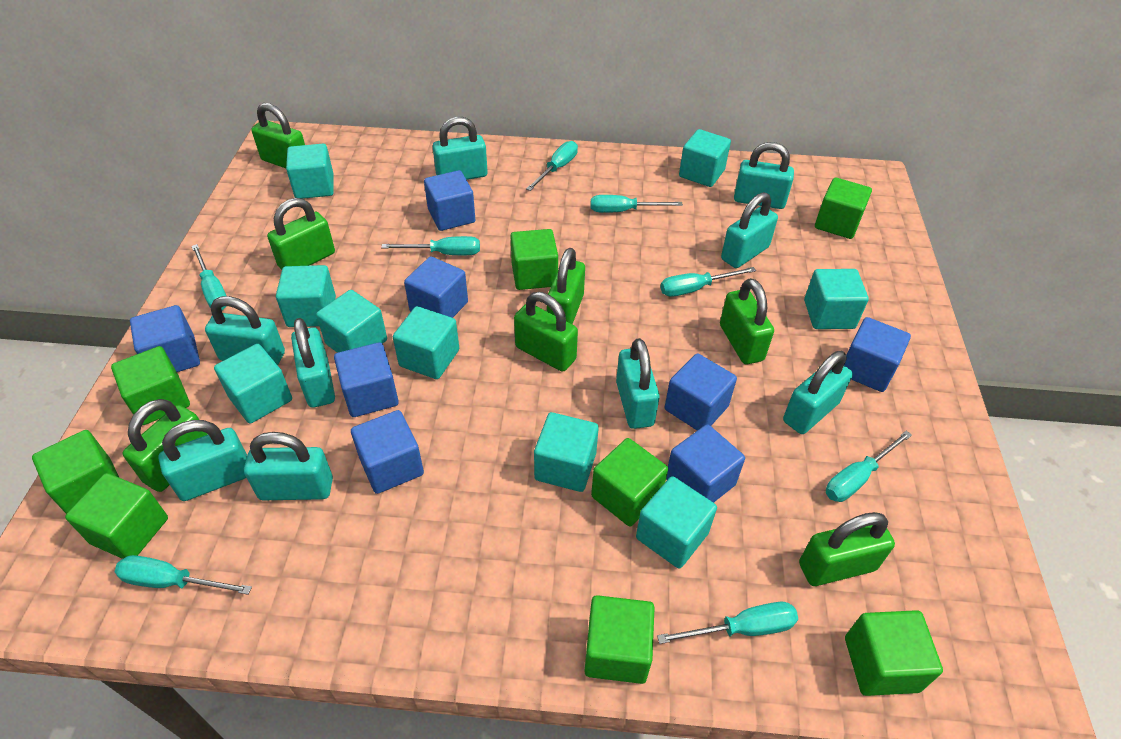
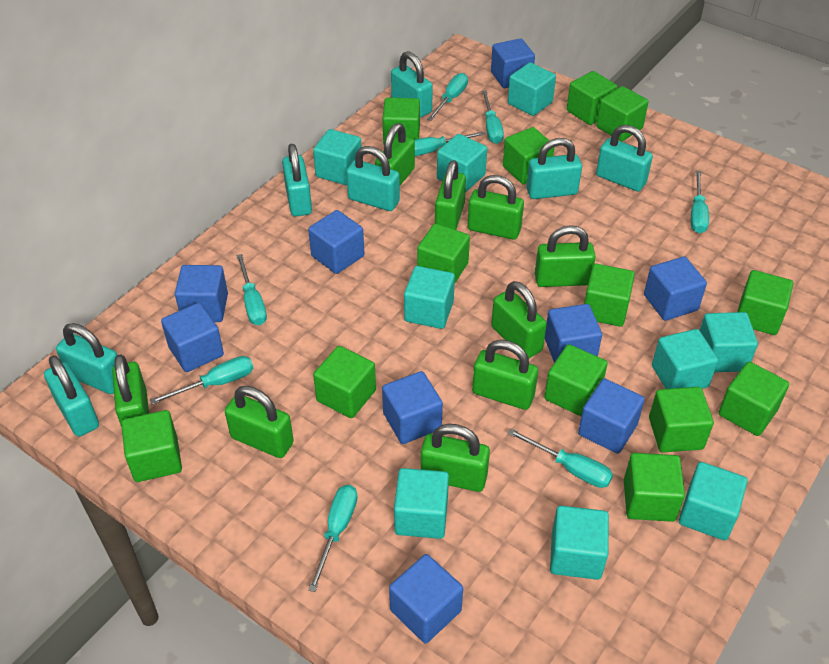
blue cube: 8 -> 9
green cube: 8 -> 13
green padlock: 7 -> 9
turquoise padlock: 9 -> 7

